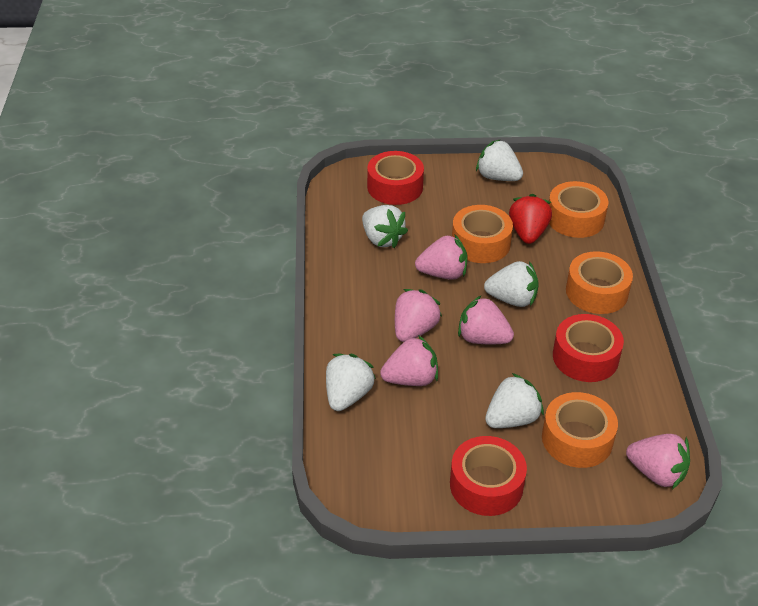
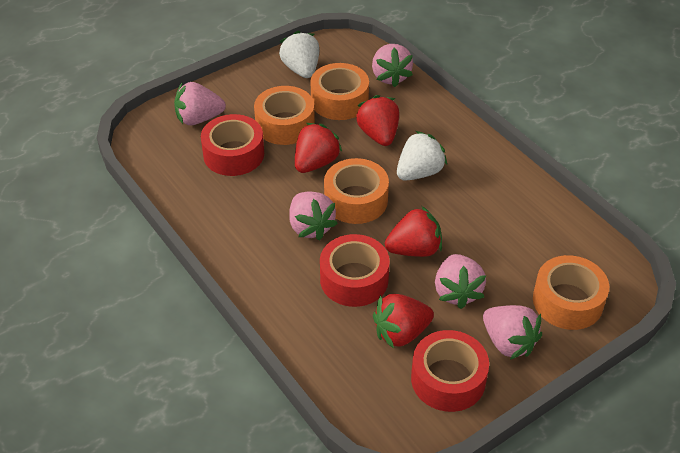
red strawberry: 1 -> 4
white strawberry: 5 -> 2

